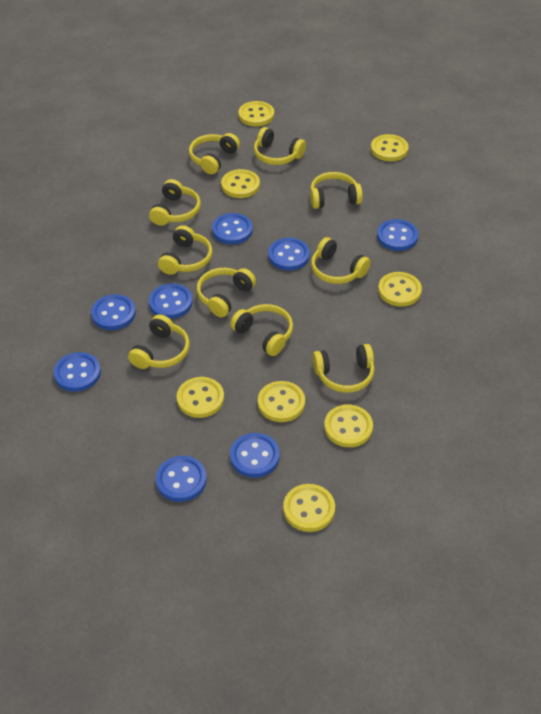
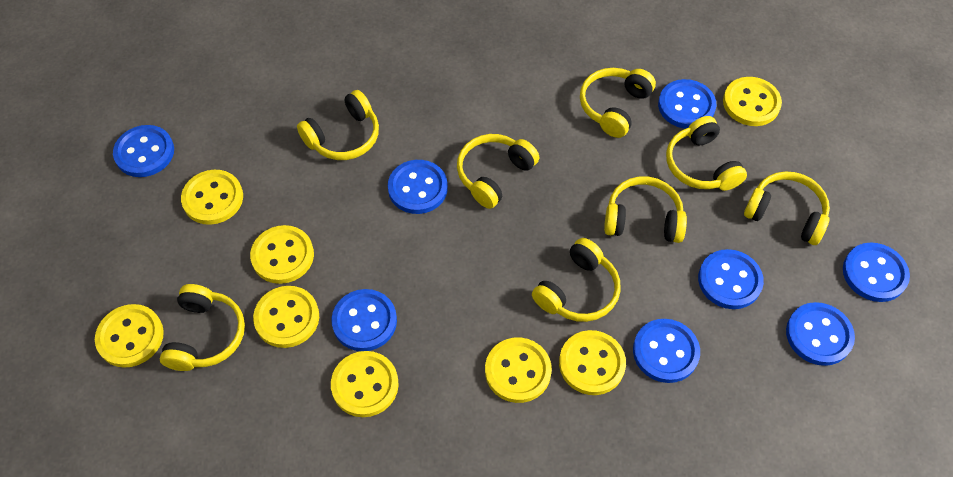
yellow headphones: 10 -> 8

